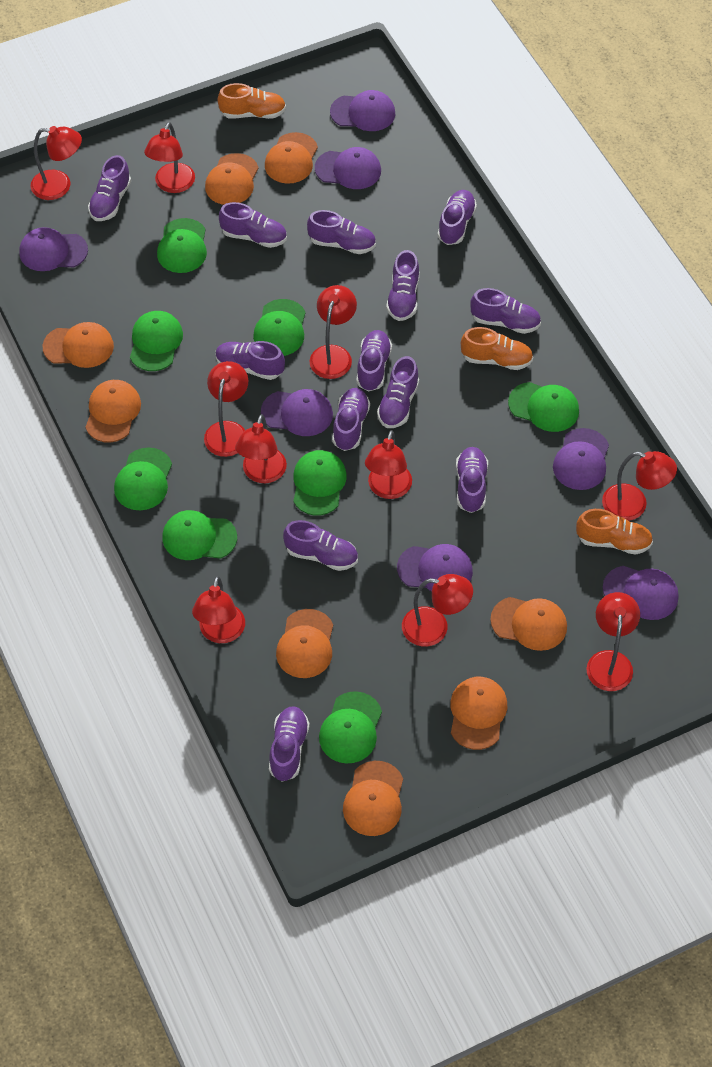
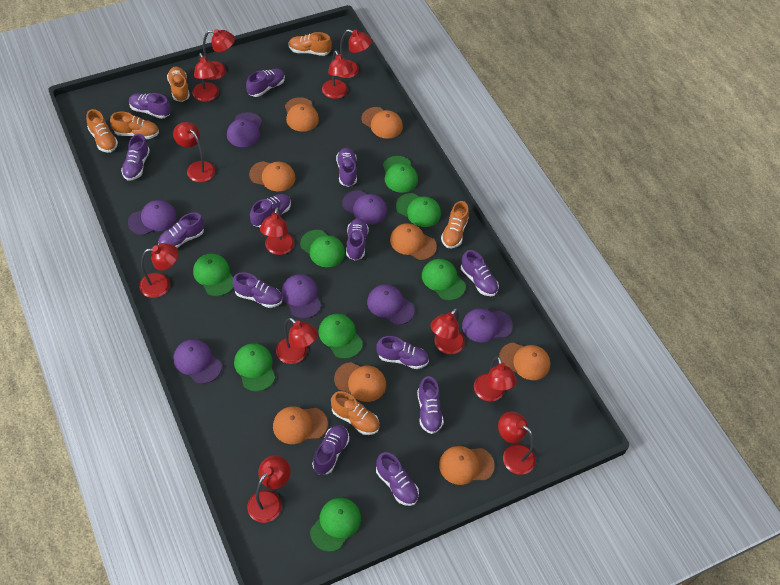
orange shoe: 3 -> 6
red lamp: 10 -> 12

